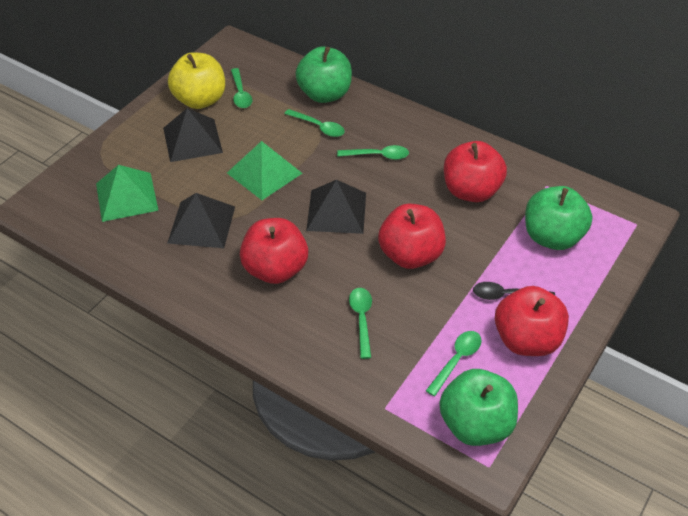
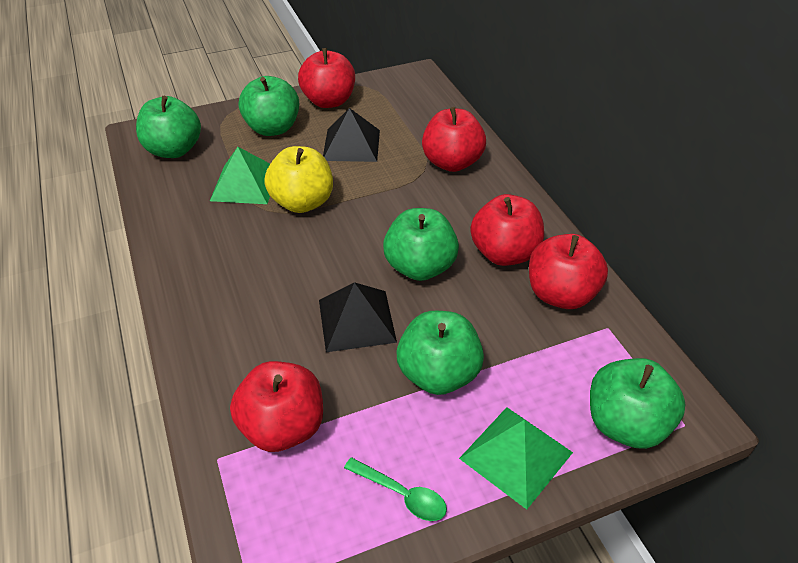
black pyramid: 3 -> 2
black spoon: 1 -> 0
green apple: 3 -> 5
green spoon: 5 -> 1
red apple: 4 -> 5

